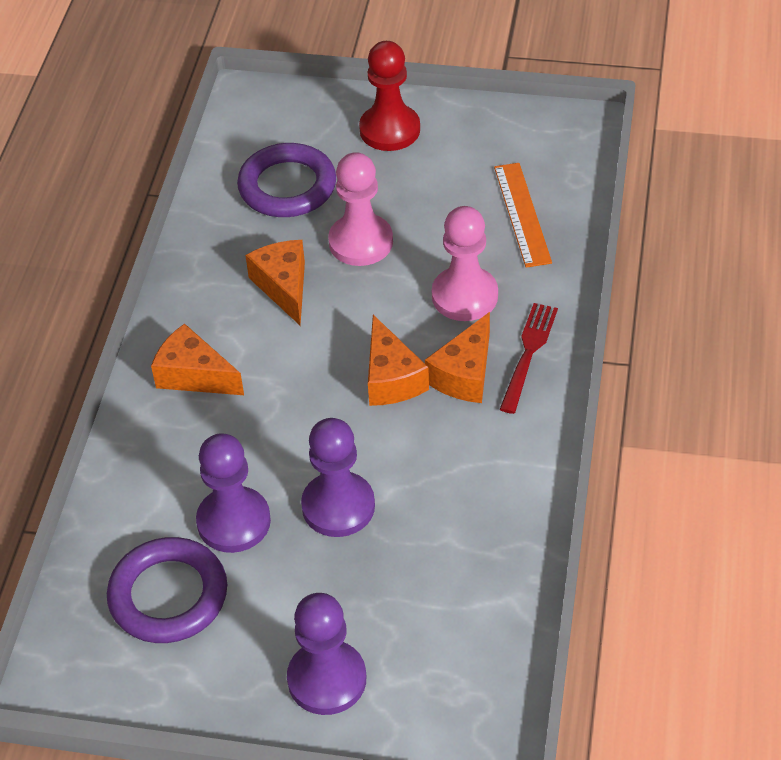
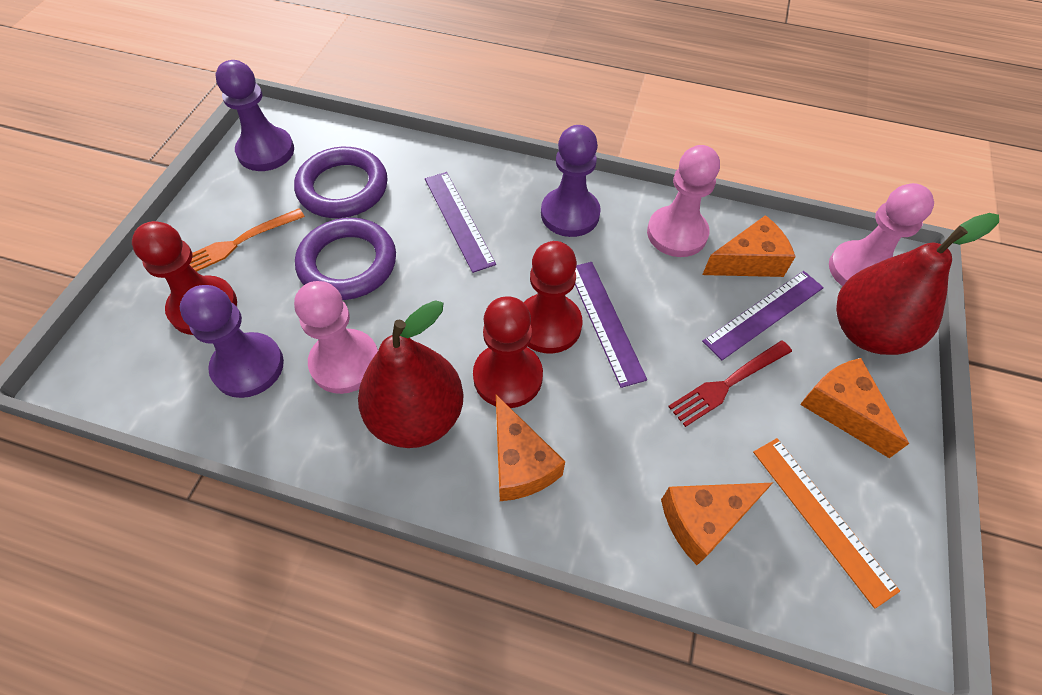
orange fork: 0 -> 1
pink pawn: 2 -> 3
purple ruler: 0 -> 3
red pawn: 1 -> 3
red pear: 0 -> 2

